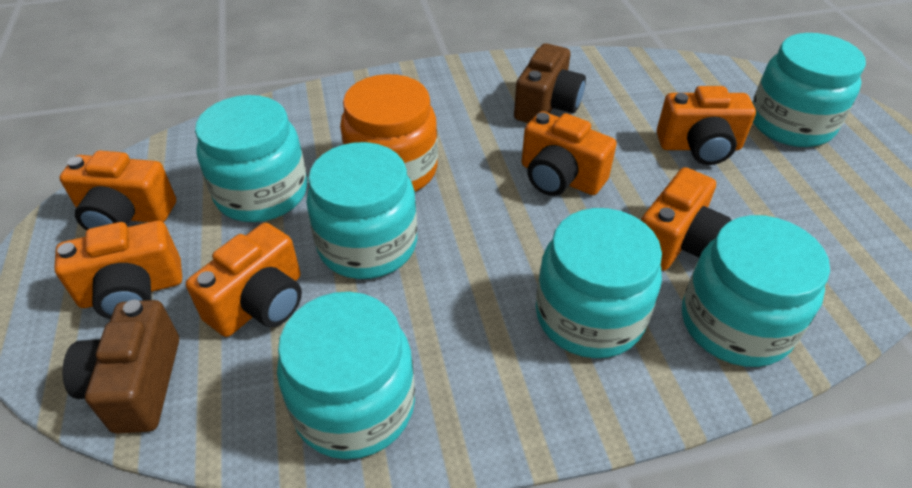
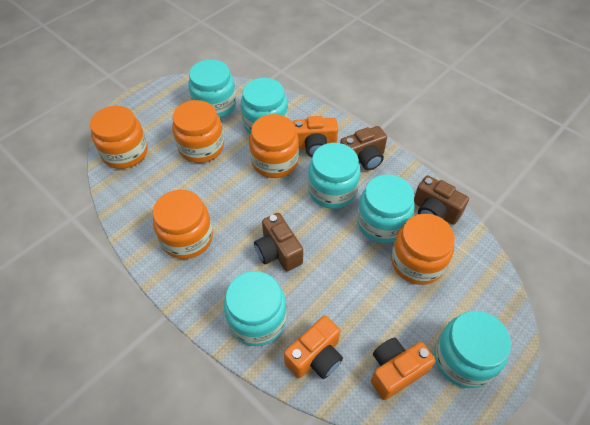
brown camera: 2 -> 3
orange camera: 6 -> 3
orange jar: 1 -> 5

